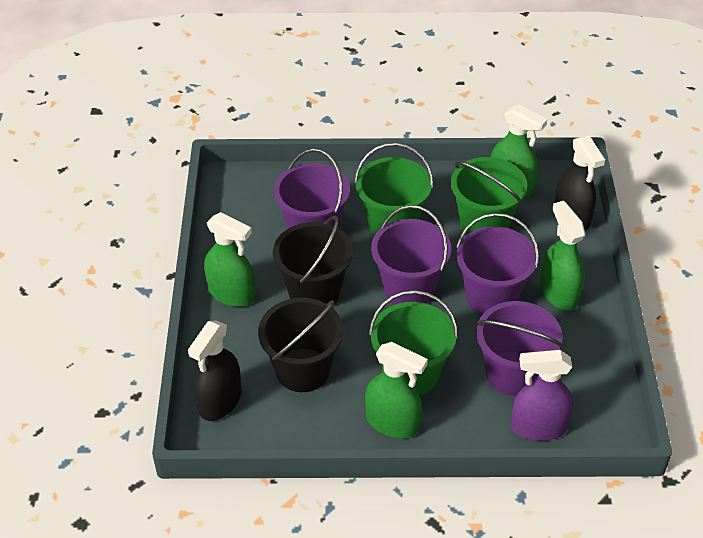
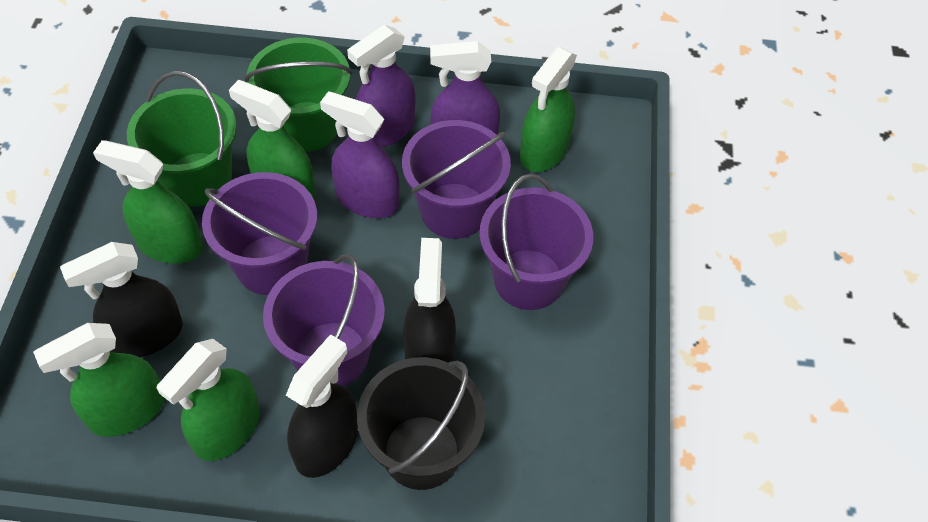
black bucket: 2 -> 1
black spray bottle: 2 -> 3
green bucket: 3 -> 2
green spray bottle: 4 -> 5
purple spray bottle: 1 -> 3

